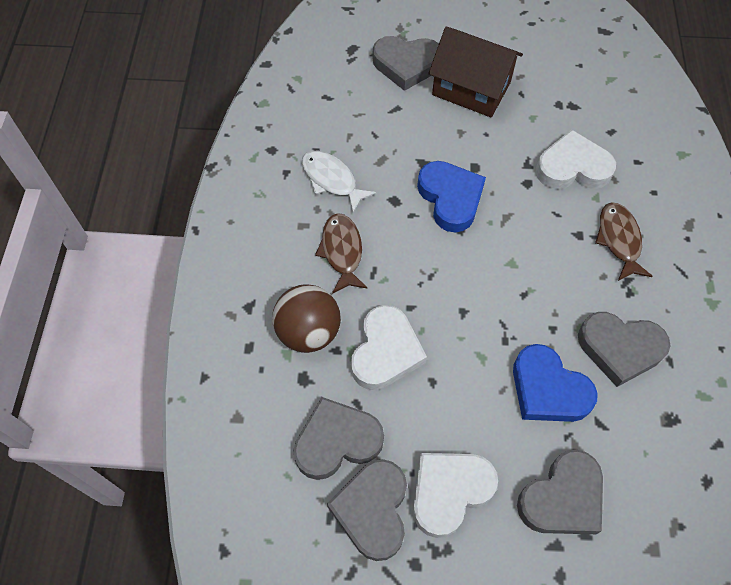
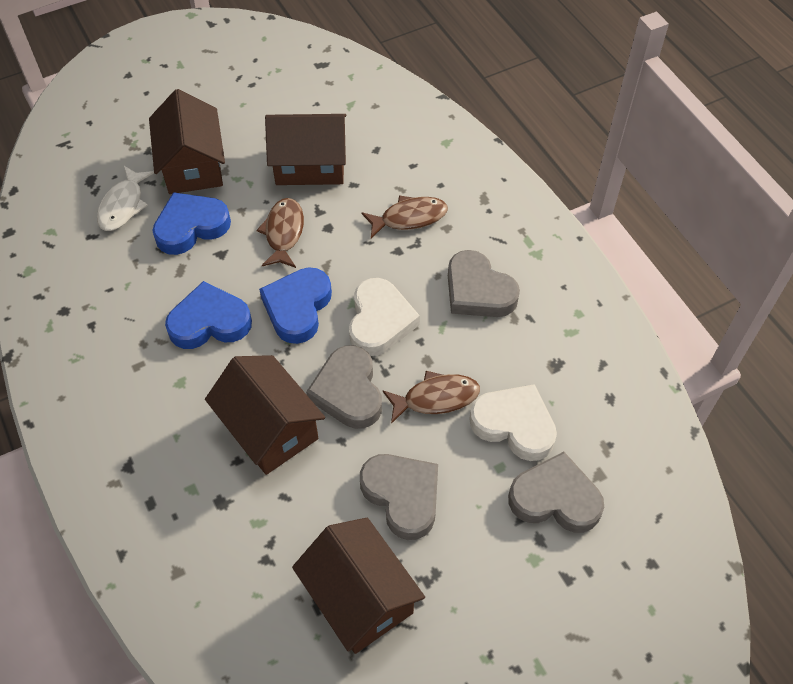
blue heart: 2 -> 3
brown ball: 1 -> 0
brown fish: 2 -> 3
brown house: 1 -> 4
grey heart: 5 -> 4
white heart: 3 -> 2

